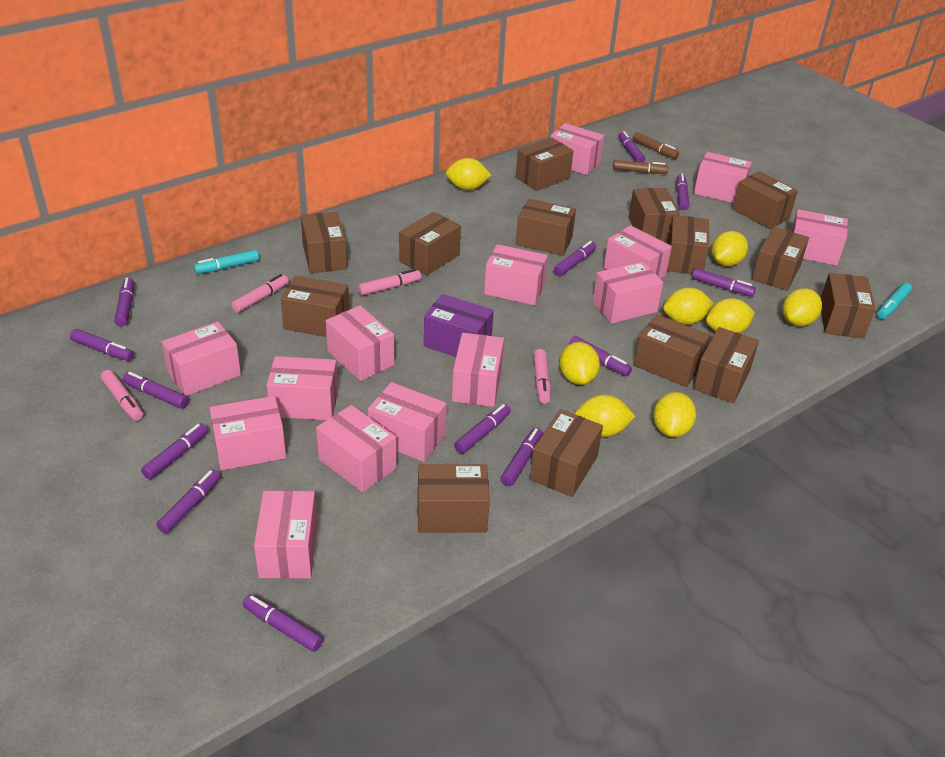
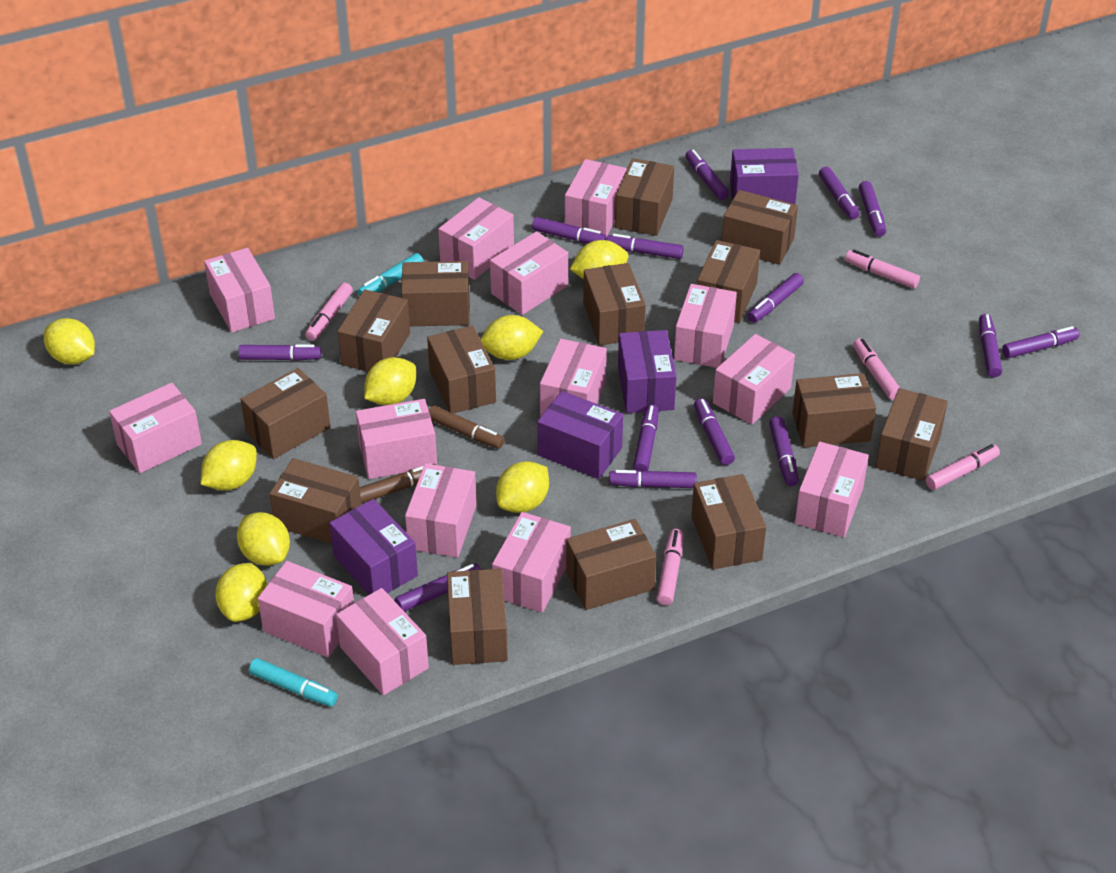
pink marker: 4 -> 5
purple box: 1 -> 4
purple marker: 13 -> 14

